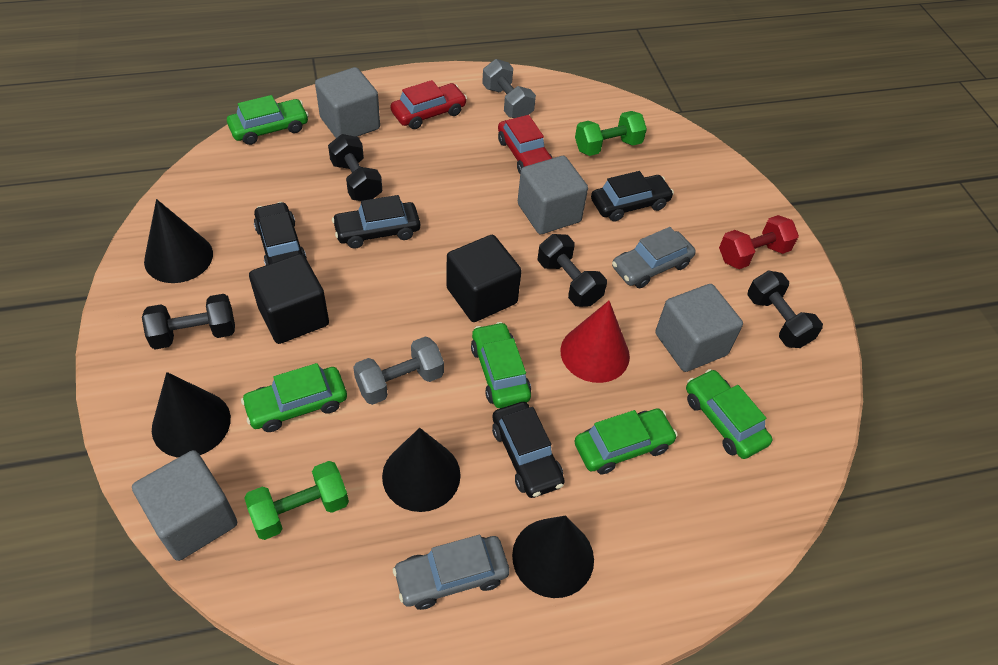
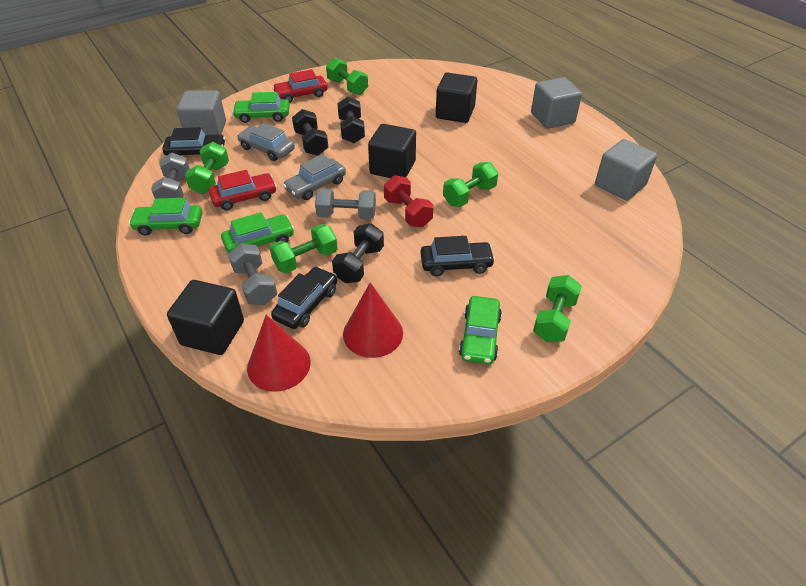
black car: 4 -> 3
black cone: 4 -> 0
black cube: 2 -> 3
black dumbbell: 4 -> 3
green car: 5 -> 4
green dumbbell: 2 -> 5
grey cube: 4 -> 3
grey dumbbell: 2 -> 3
red cone: 1 -> 2

